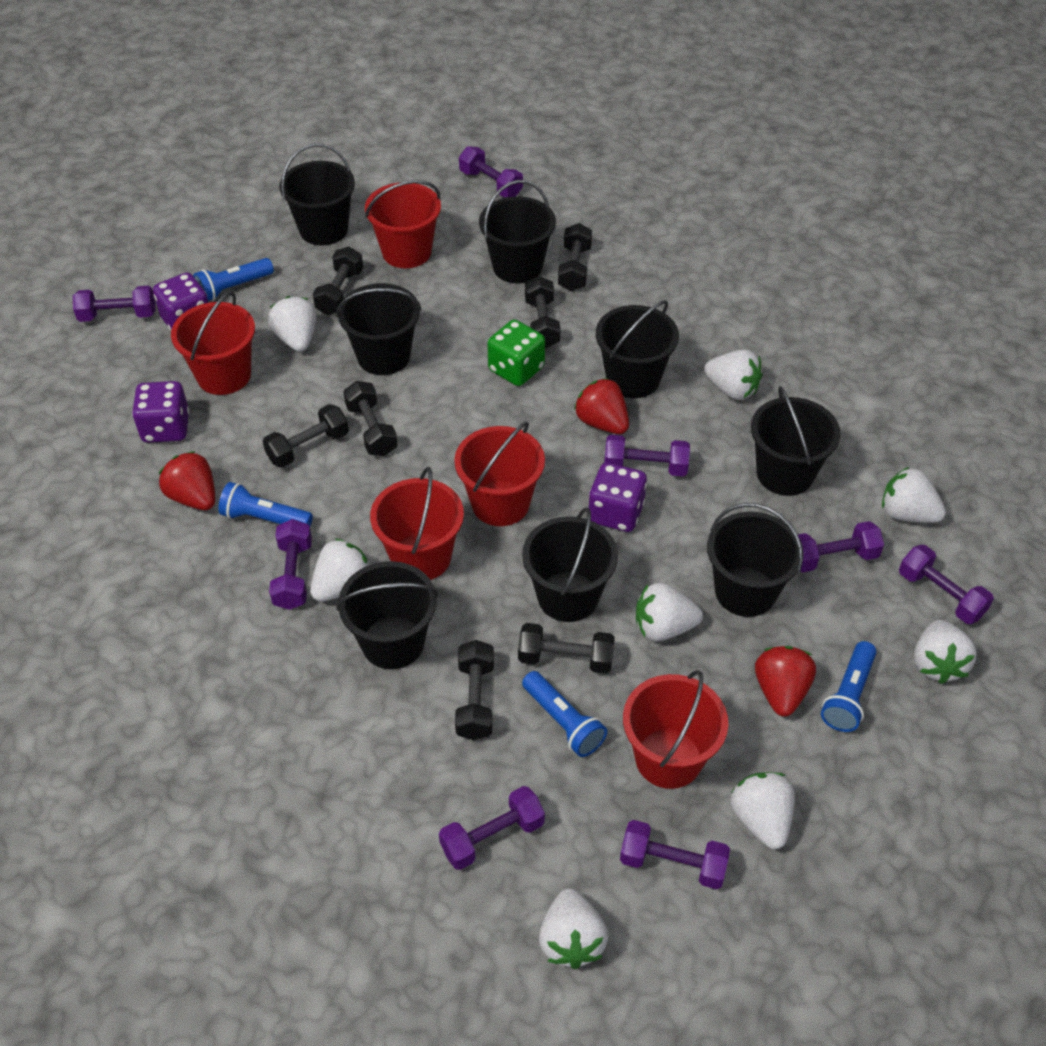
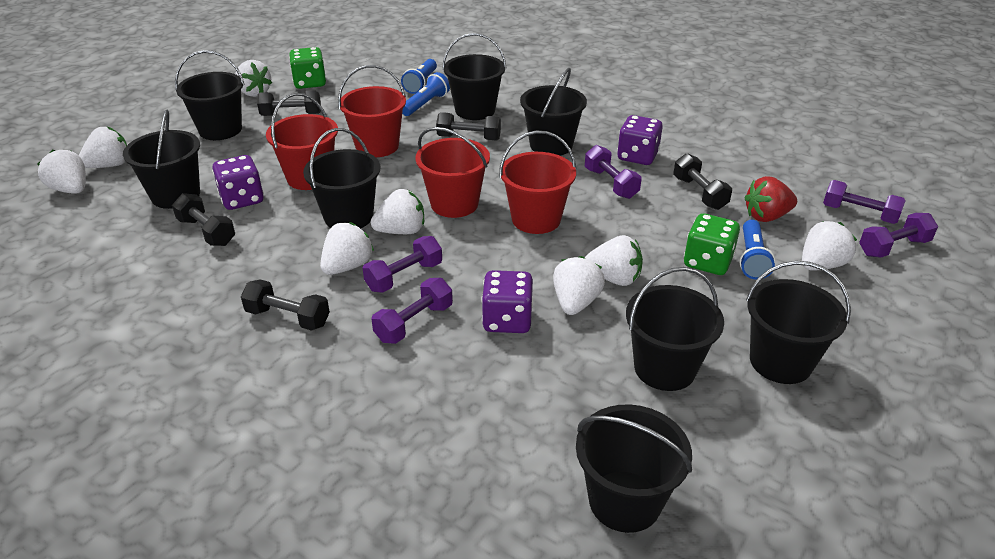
black dumbbell: 7 -> 5
blue flashlight: 4 -> 3
green dice: 1 -> 2
purple dumbbell: 8 -> 5
red bucket: 5 -> 4
red strawberry: 3 -> 1

